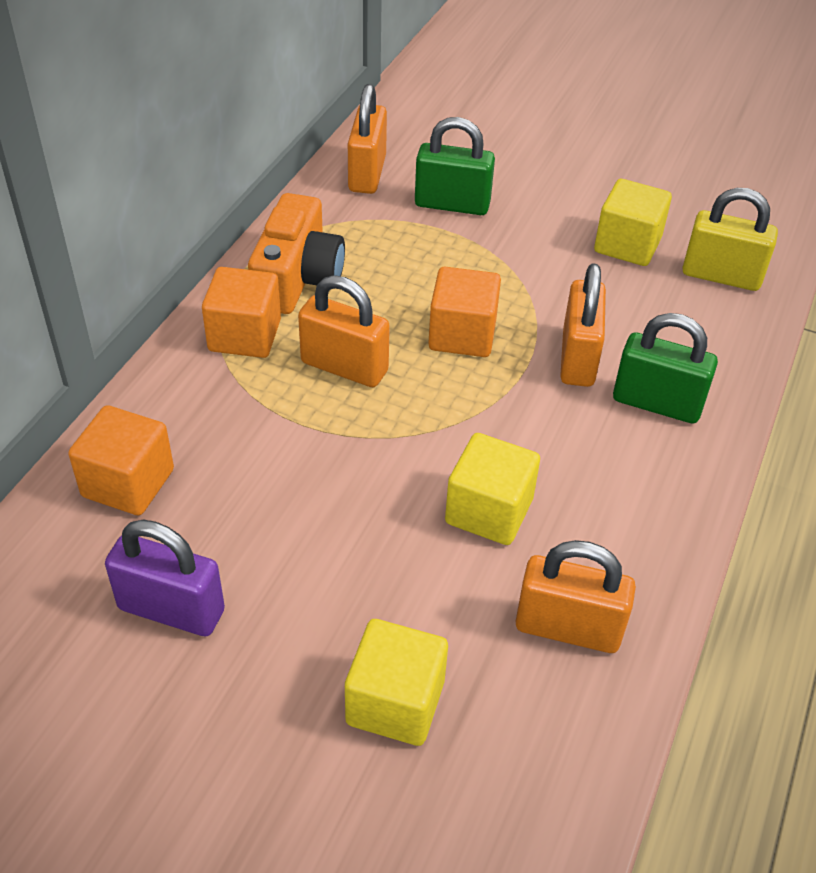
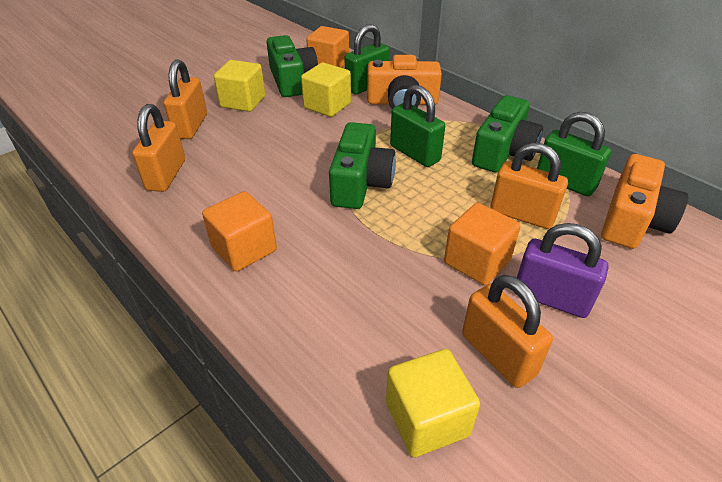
green camera: 0 -> 3
green padlock: 2 -> 3
orange camera: 1 -> 2
yellow padlock: 1 -> 0

